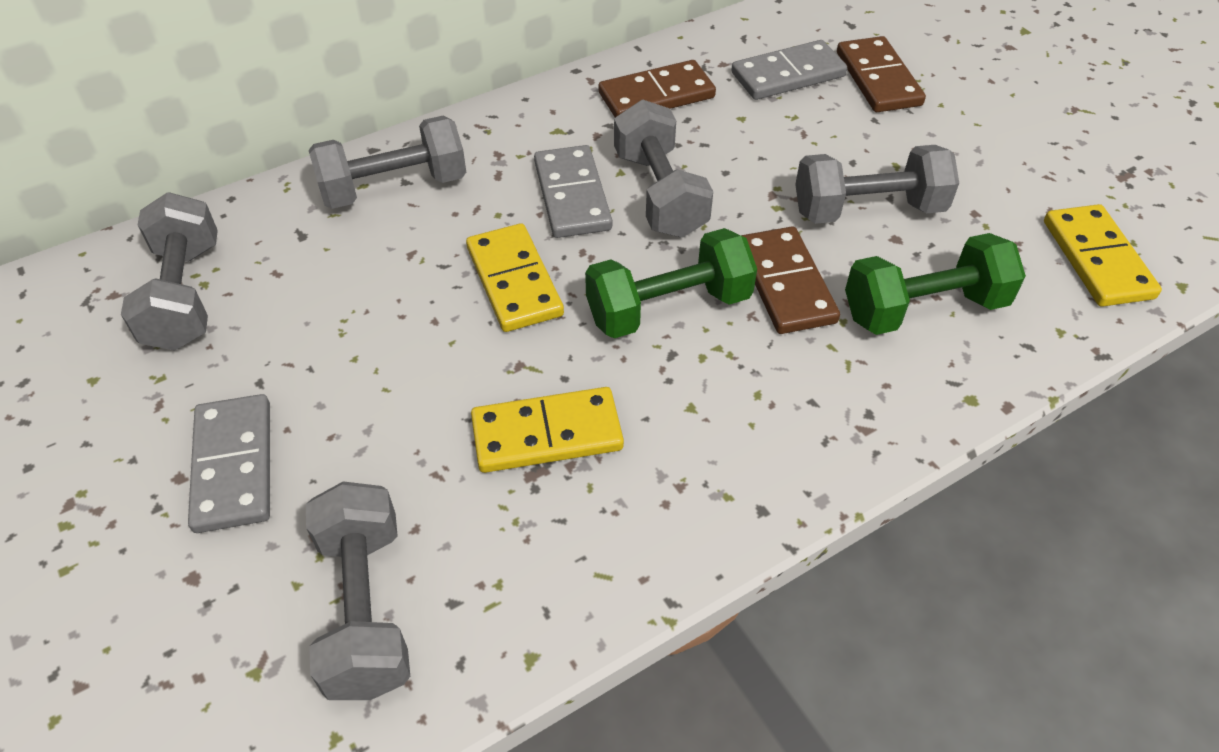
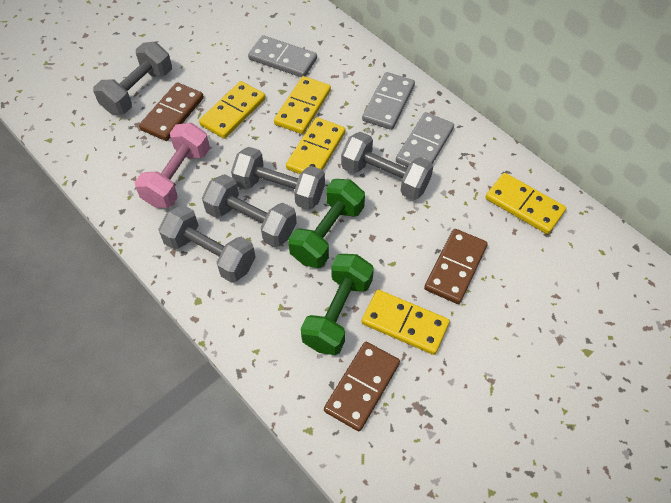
pink dumbbell: 0 -> 1
yellow domino: 3 -> 5

